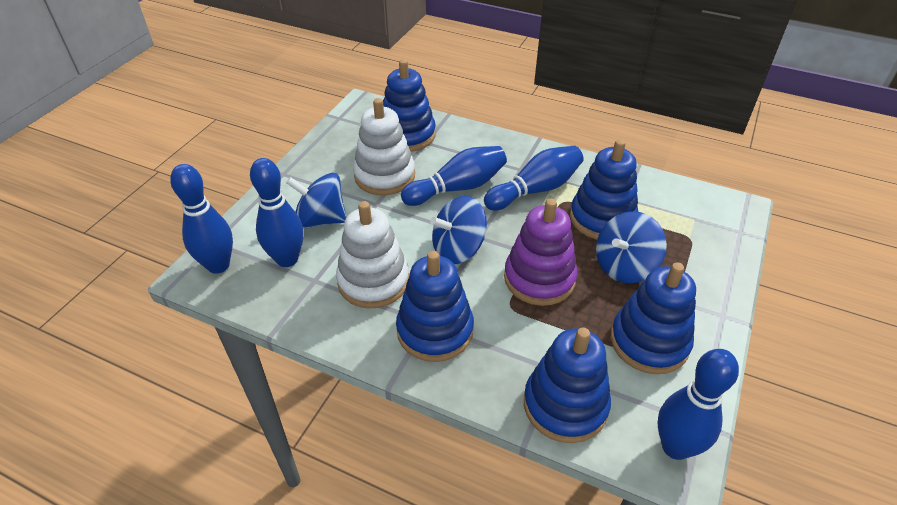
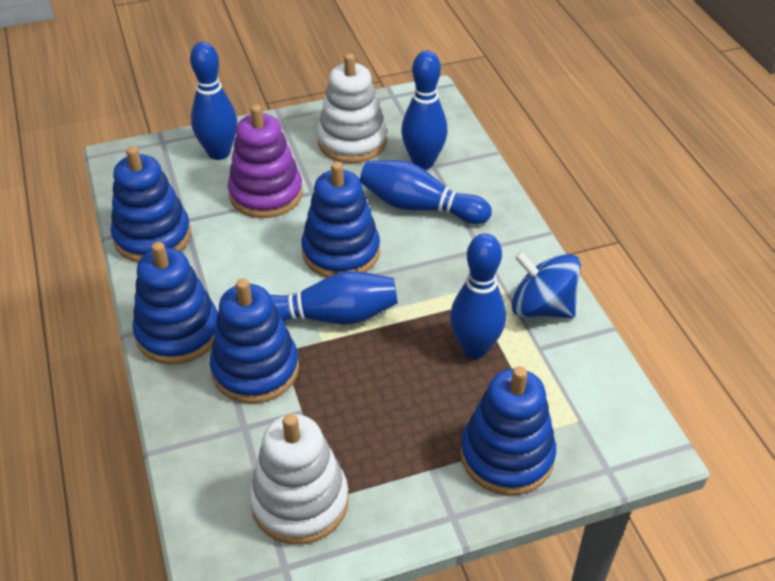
blue spinning top: 3 -> 1

